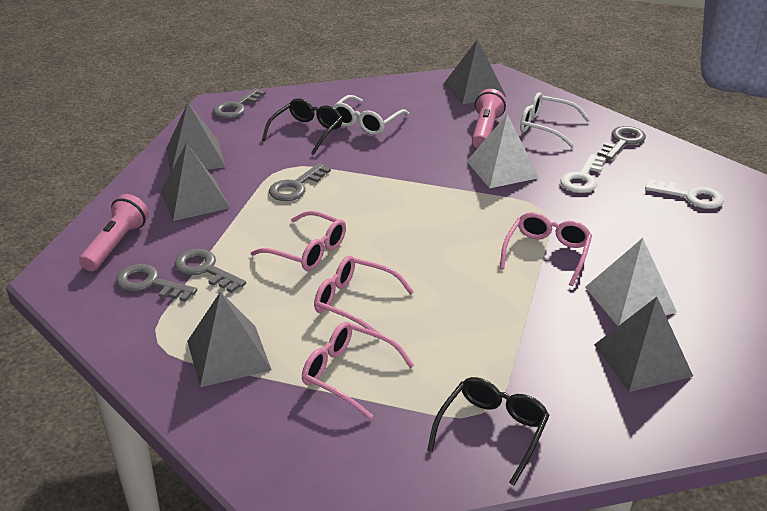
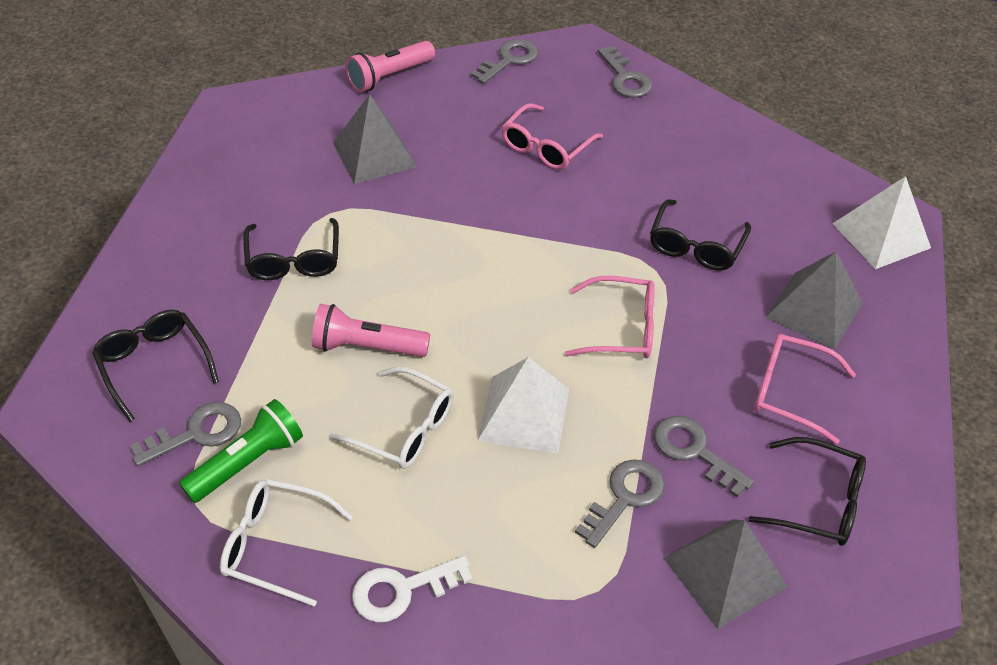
black glasses: 2 -> 4
green flashlight: 0 -> 1
grey pyramid: 5 -> 3
pink glasses: 4 -> 3
white key: 2 -> 1

